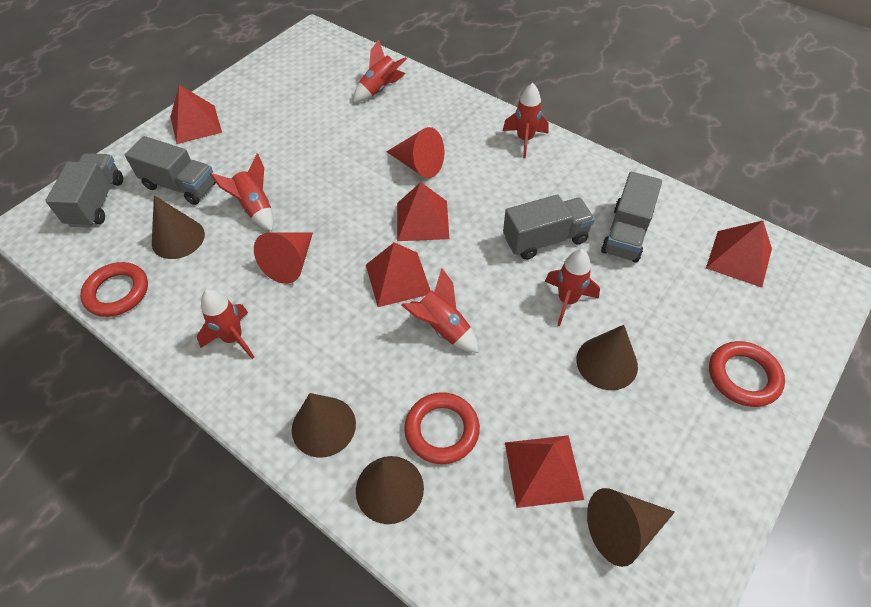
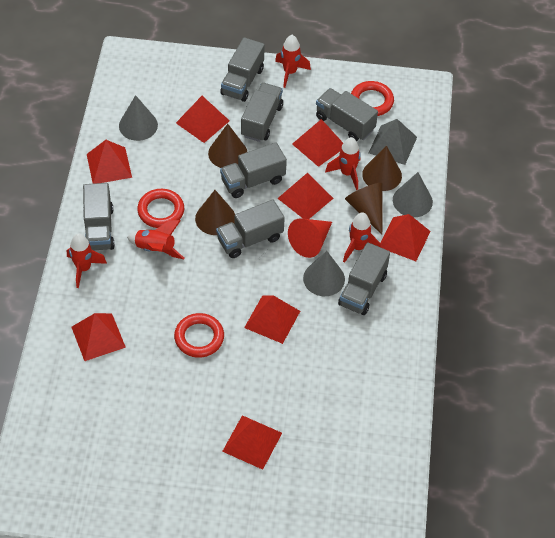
brown cone: 5 -> 4
grey cone: 0 -> 3
grey pyramid: 0 -> 1
grey truck: 4 -> 7
red cone: 2 -> 1
red pyramid: 5 -> 8
red rocket: 6 -> 5

